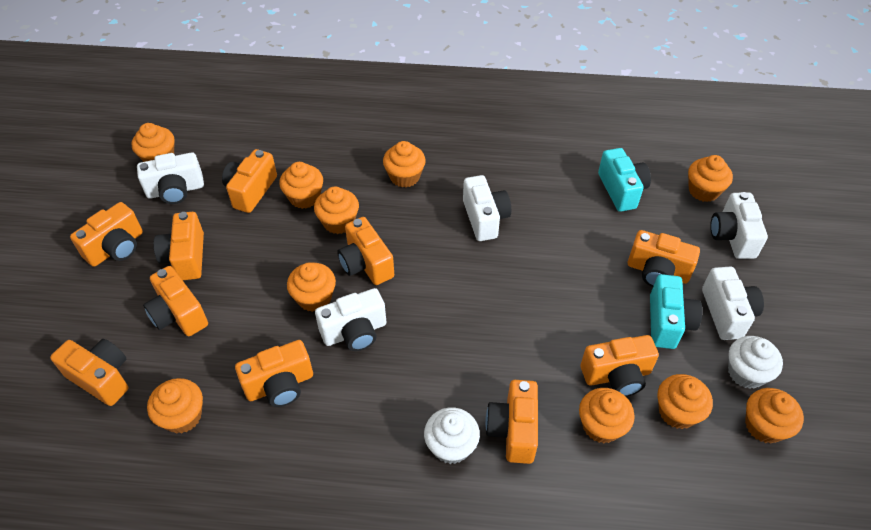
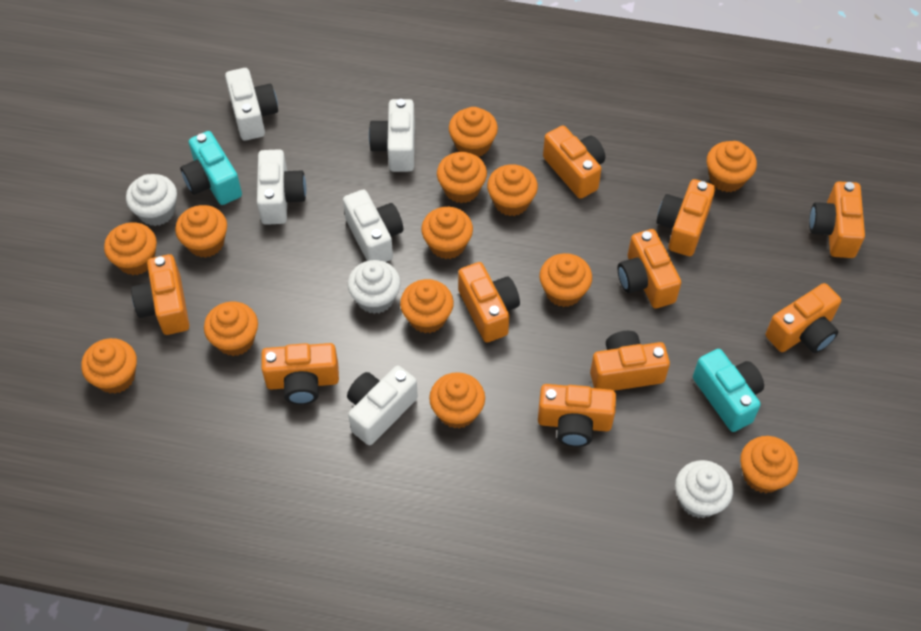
orange cupcake: 10 -> 13
white cupcake: 2 -> 3

